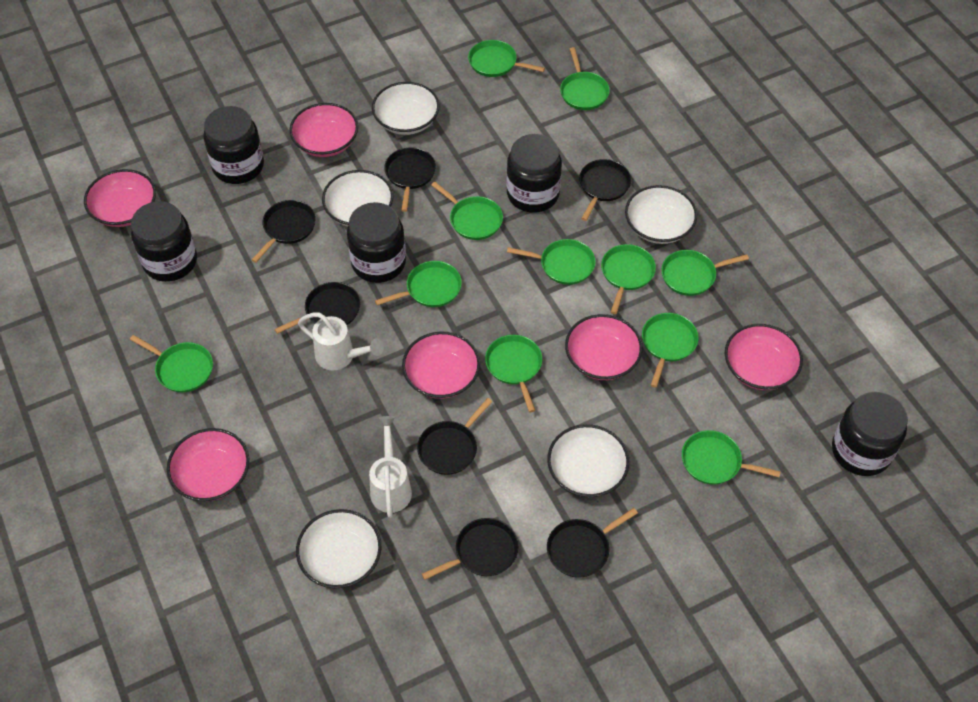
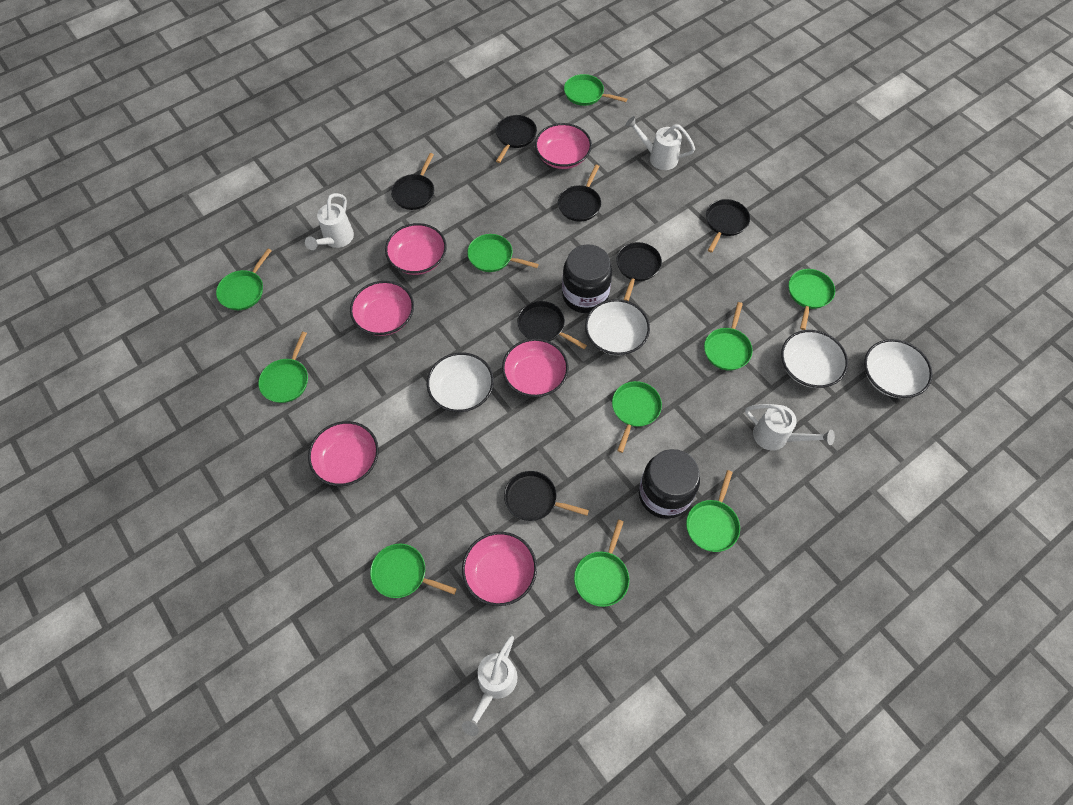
black jar: 5 -> 2
green pan: 11 -> 10
white bowl: 5 -> 4
white watering can: 2 -> 4

